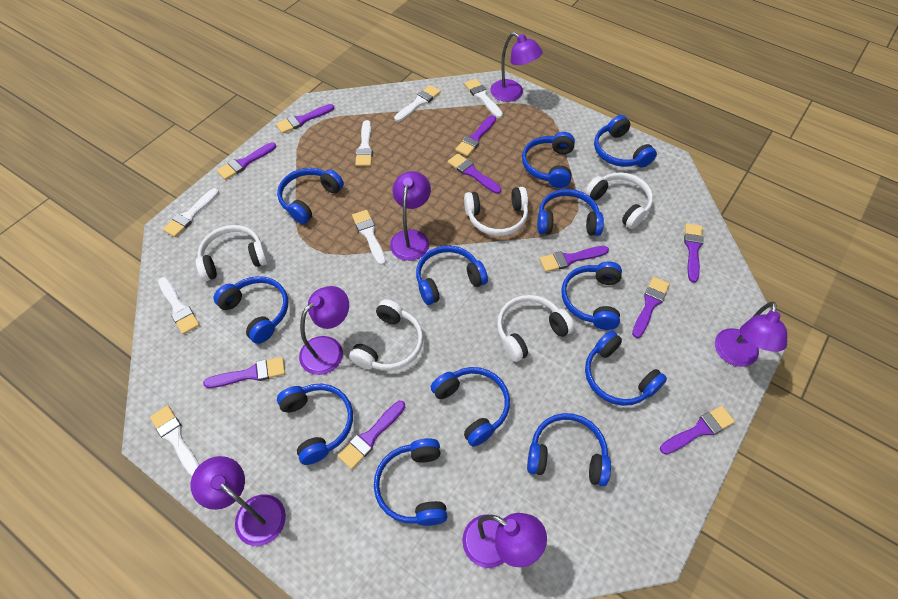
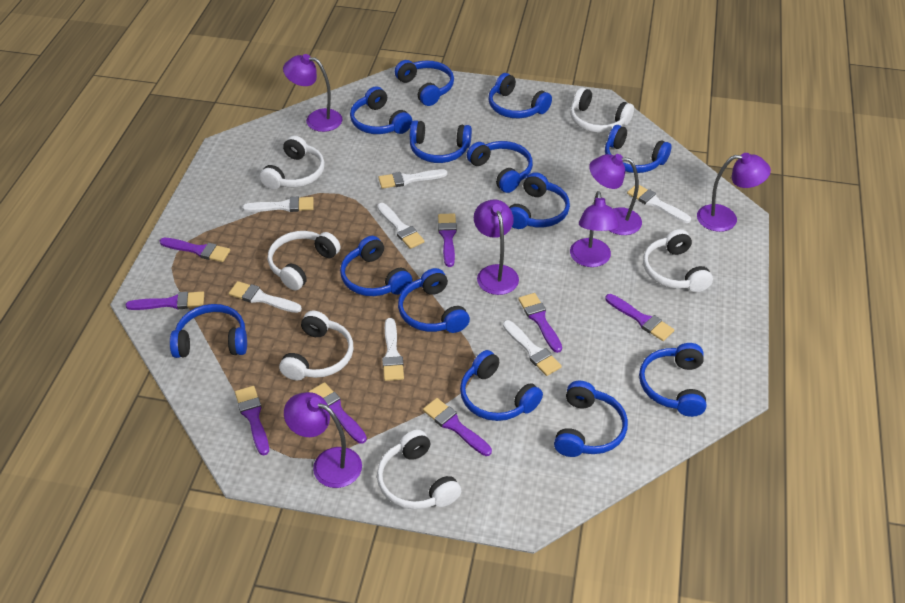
blue headphones: 12 -> 13
purple brush: 10 -> 8
white headphones: 5 -> 6

